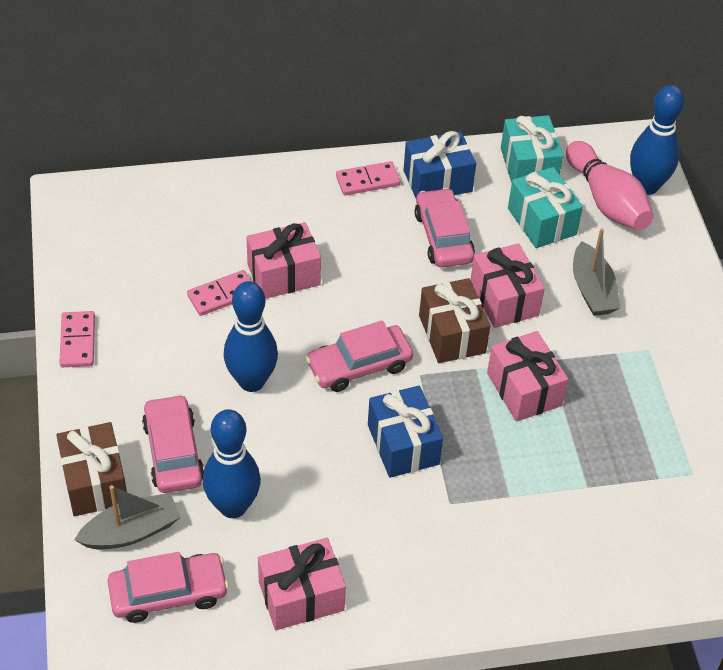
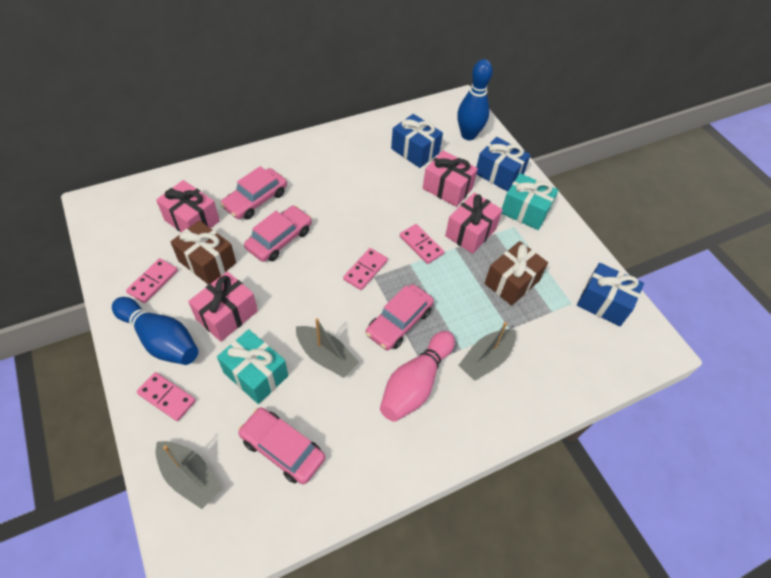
blue bowling pin: 3 -> 2
blue gift: 2 -> 3
grey boat: 2 -> 3
pink domino: 3 -> 4

